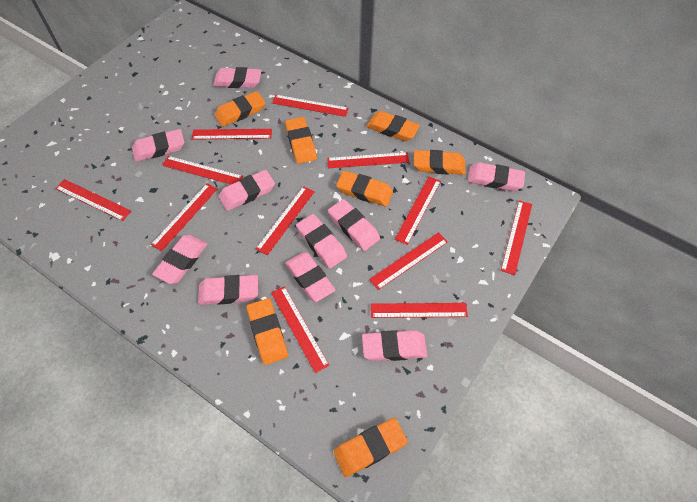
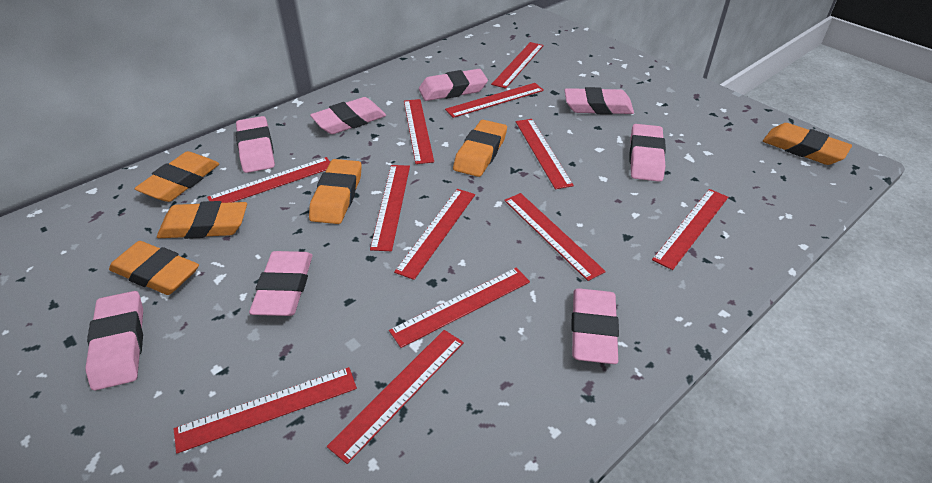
orange eraser: 7 -> 6
pink eraser: 10 -> 8

